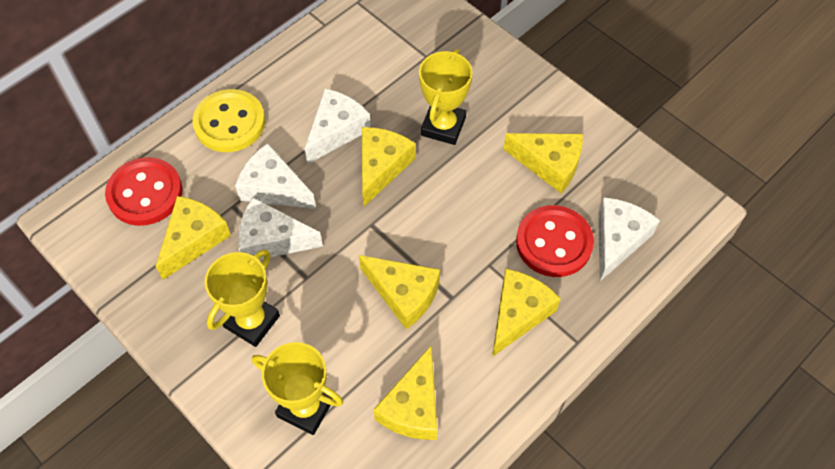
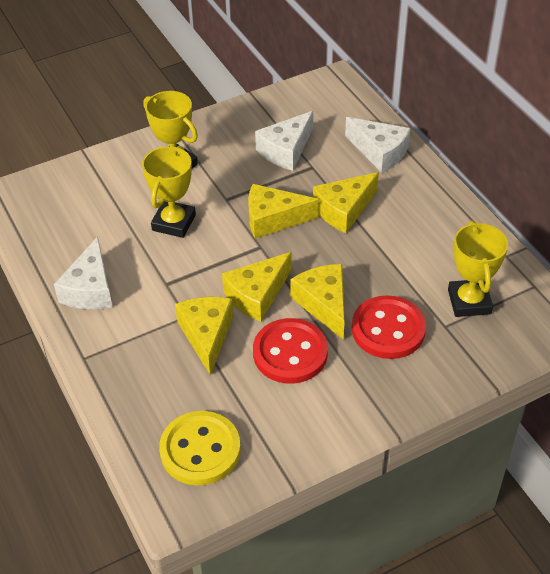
white cheese: 4 -> 3
yellow cheese: 6 -> 5

